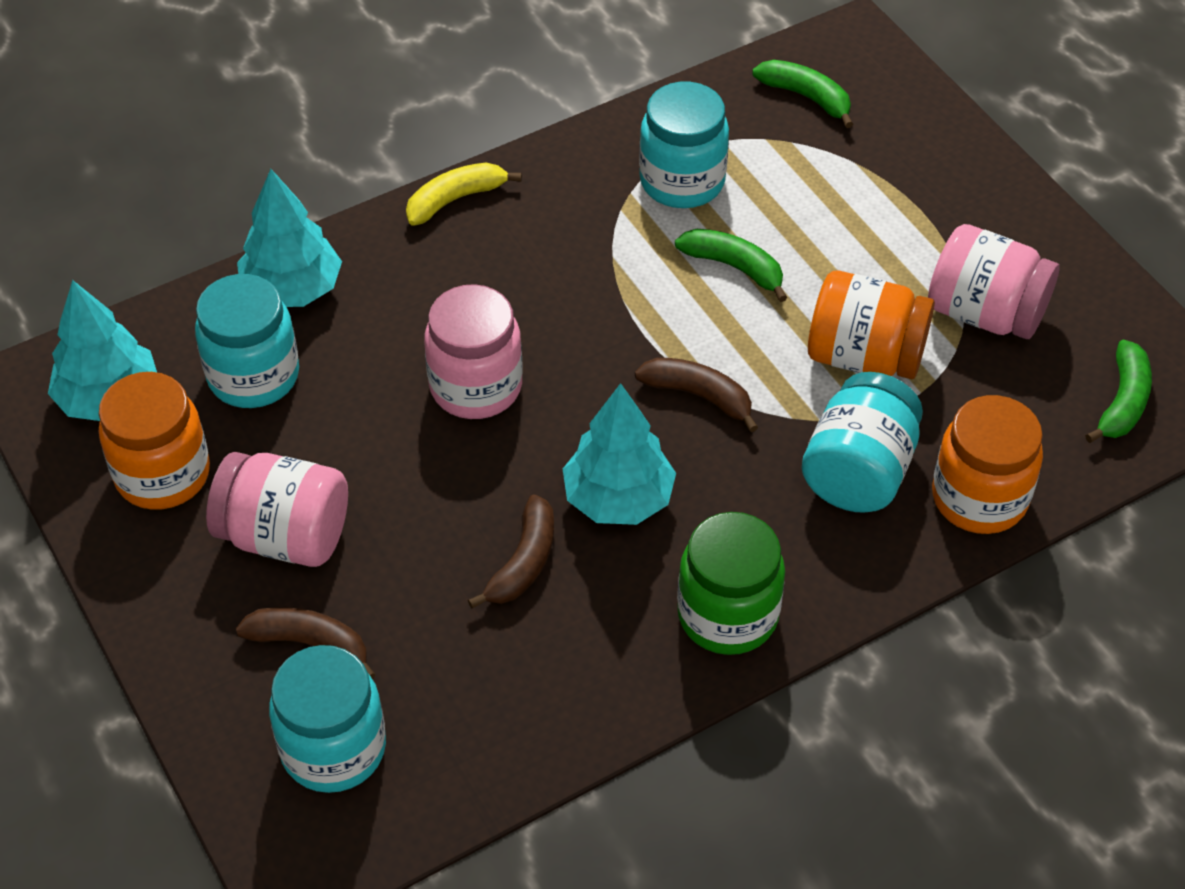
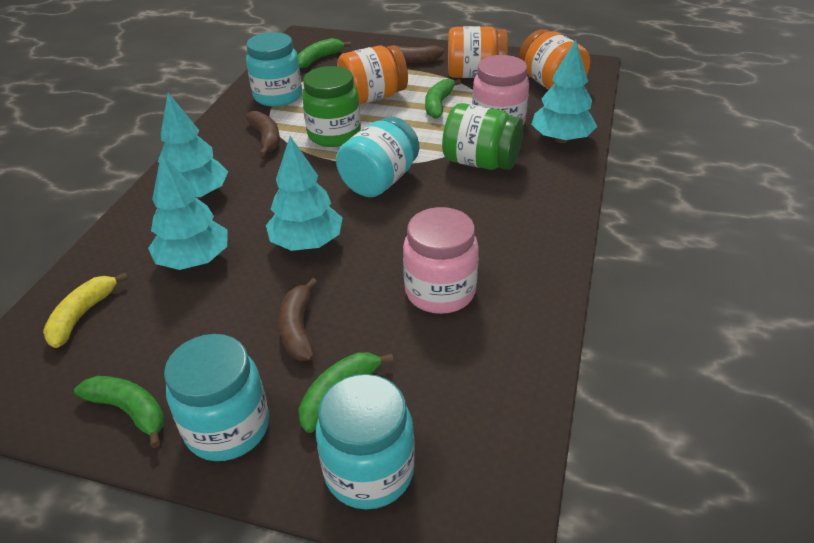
green banana: 3 -> 4
green jar: 1 -> 2
pink jar: 3 -> 2
turquoise tree: 3 -> 4

